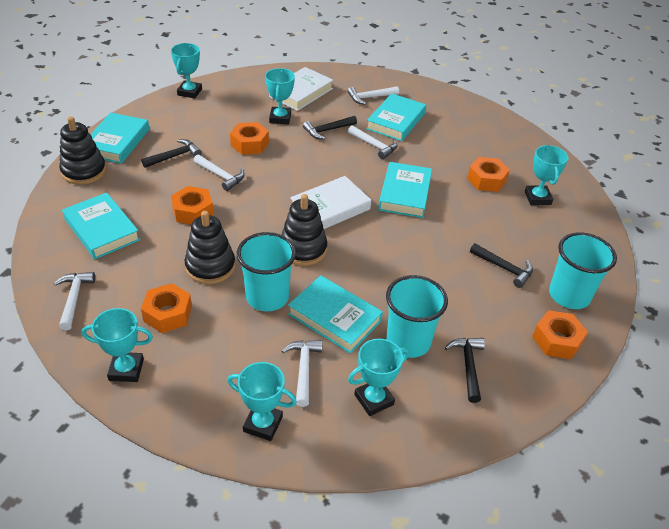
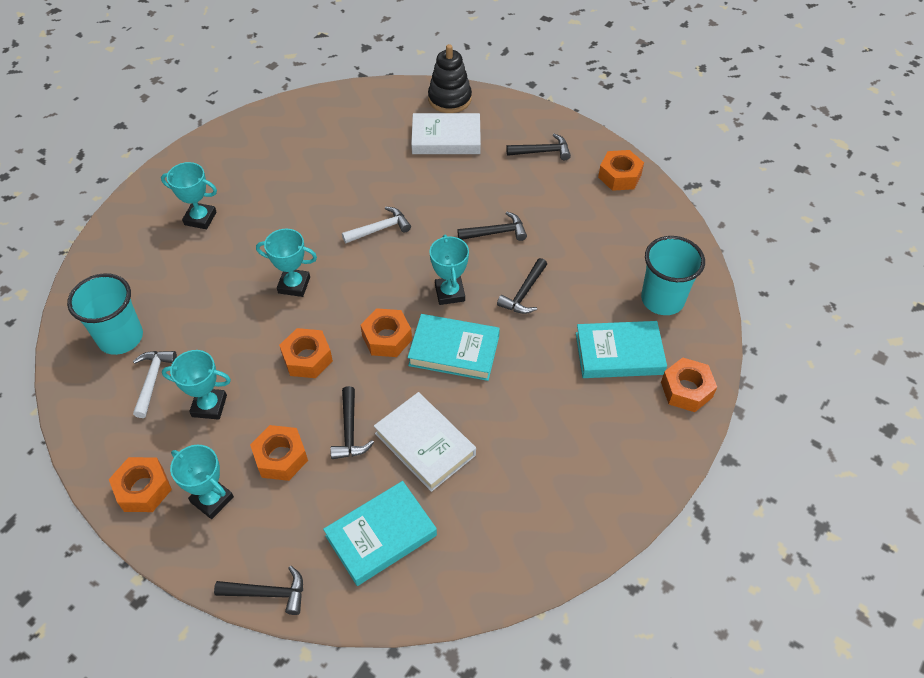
black hammer: 4 -> 5
black stacking toy: 3 -> 1
orange nut: 5 -> 6
turquoise book: 5 -> 3
turquoise cup: 3 -> 2
turquoise trophy: 6 -> 5
white hammer: 5 -> 2

